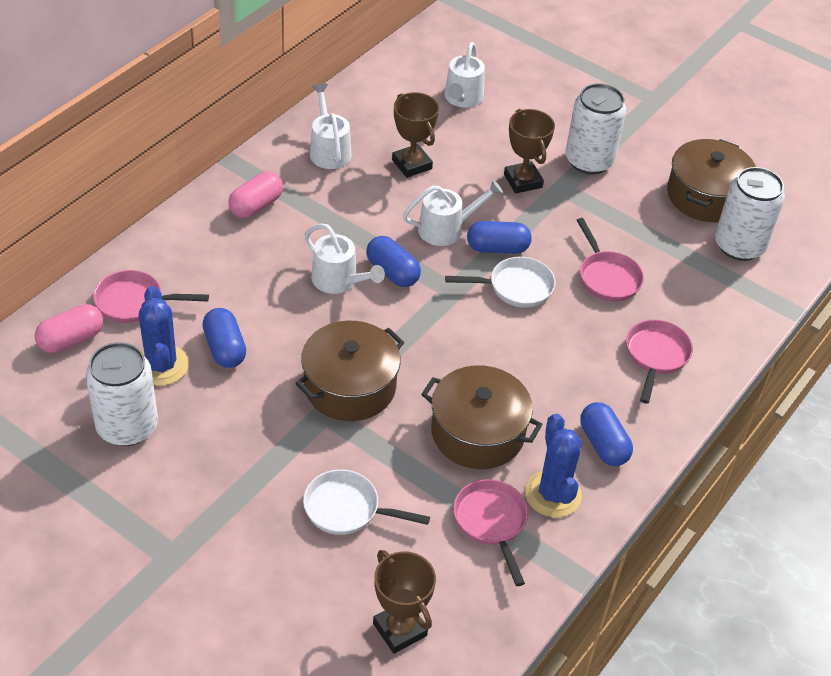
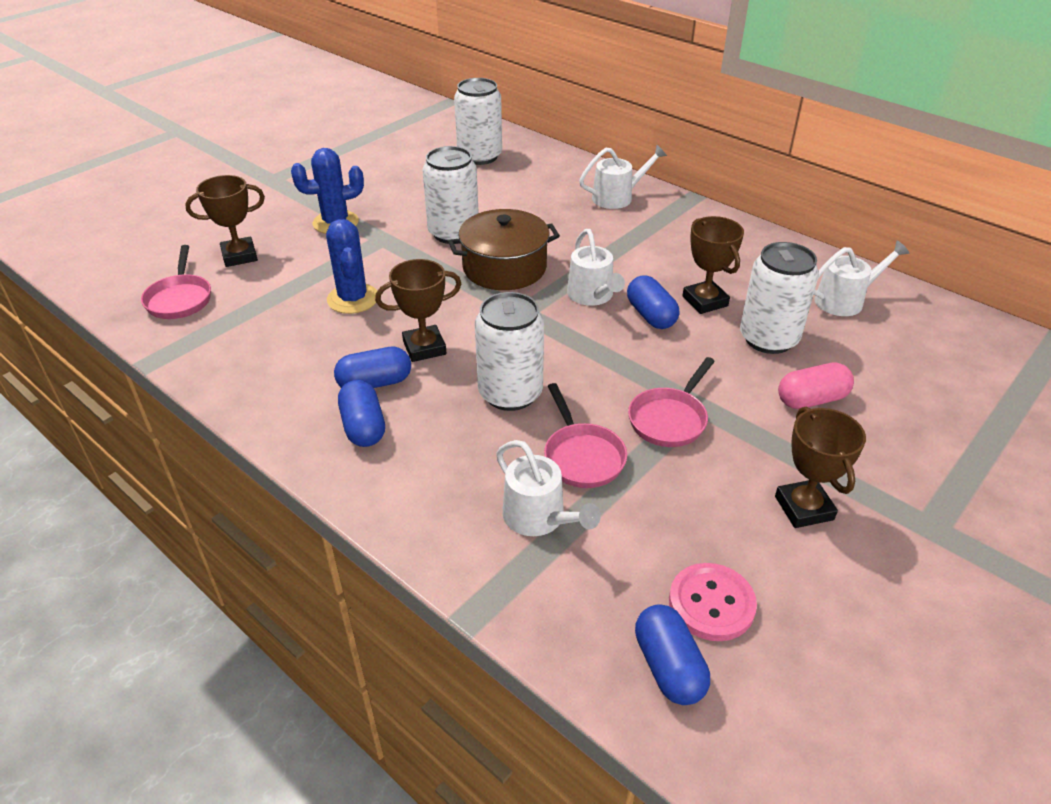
brown pot: 3 -> 1
brown trophy: 3 -> 4
pink button: 0 -> 1
pink capsule: 2 -> 1
pink pan: 4 -> 3
white can: 3 -> 4
white pan: 2 -> 0

